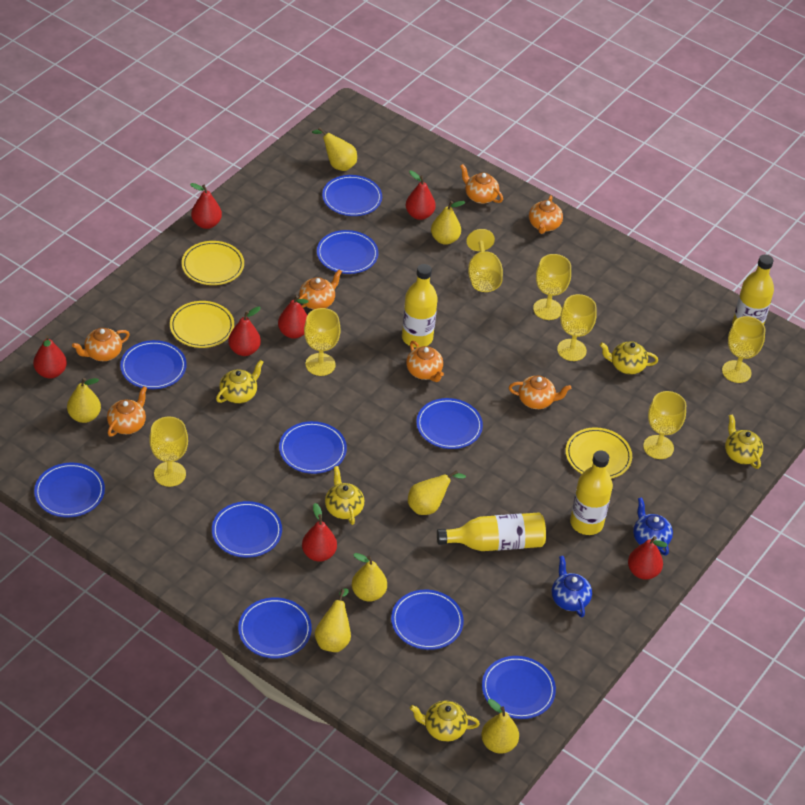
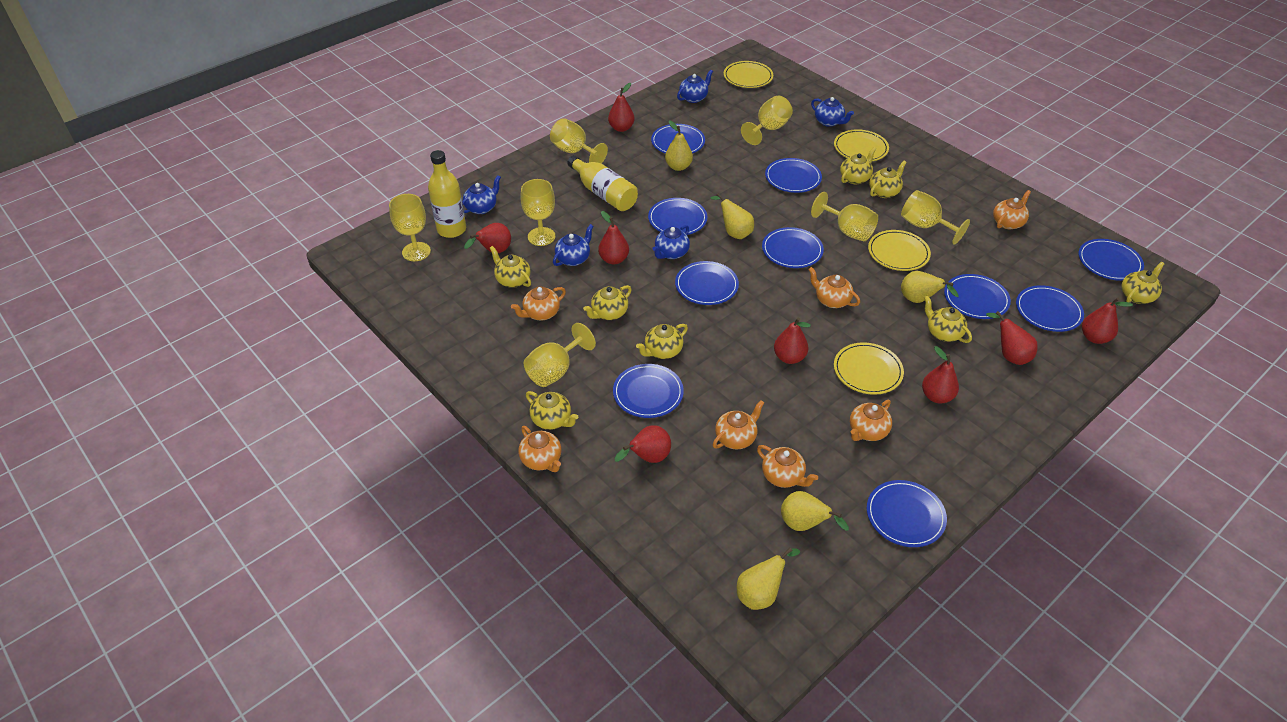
blue teapot: 2 -> 5
red pear: 7 -> 8
yellow bottle: 4 -> 2
yellow pear: 7 -> 5
yellow plate: 3 -> 4
yellow teapot: 5 -> 8

